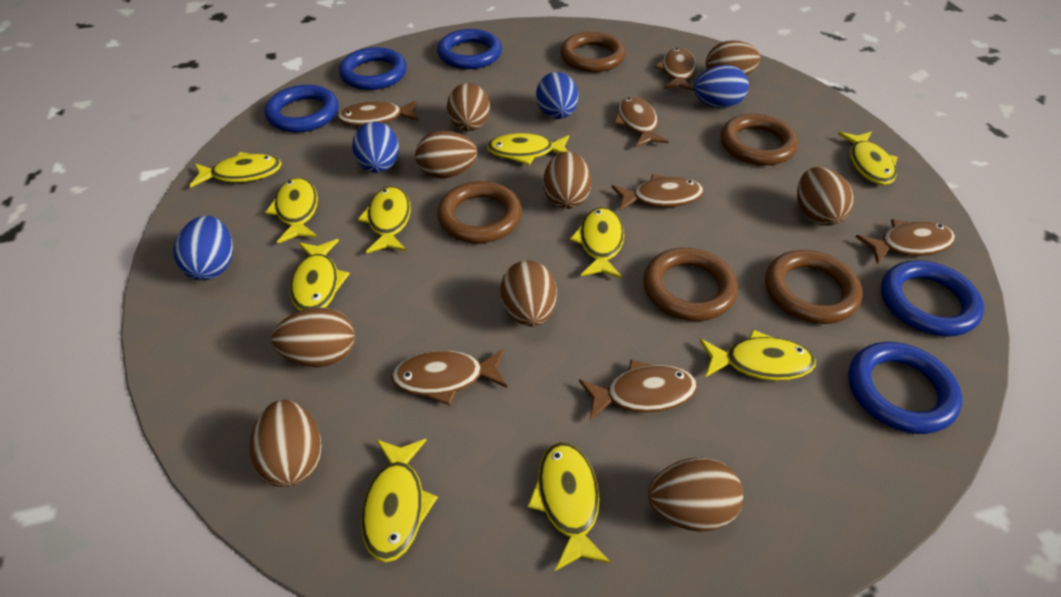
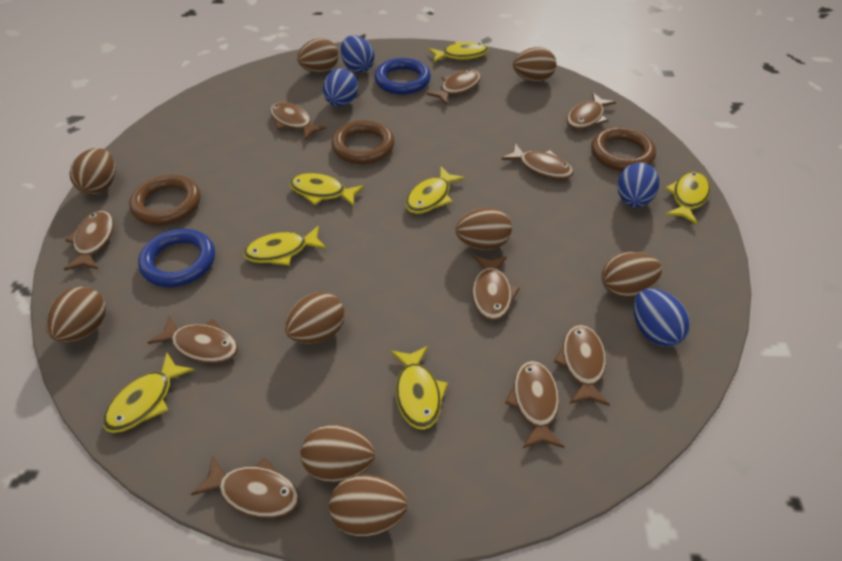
blue ring: 5 -> 2
brown fish: 7 -> 10
brown ring: 5 -> 3
yellow fish: 10 -> 7

